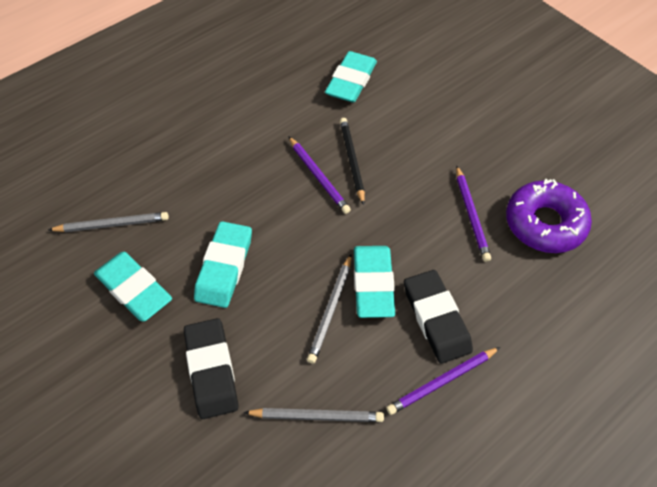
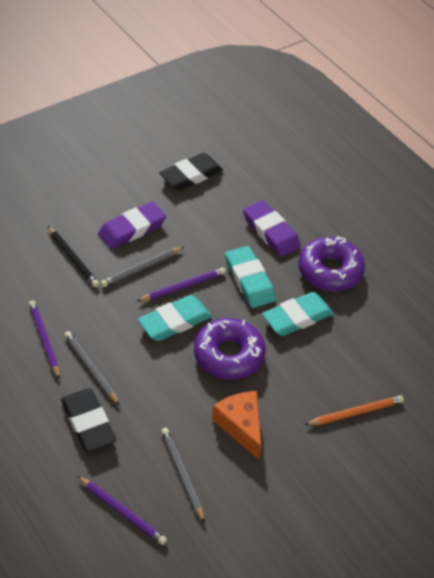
orange cheese: 0 -> 1
orange pencil: 0 -> 1
purple donut: 1 -> 2
purple eraser: 0 -> 2
turquoise eraser: 4 -> 3

